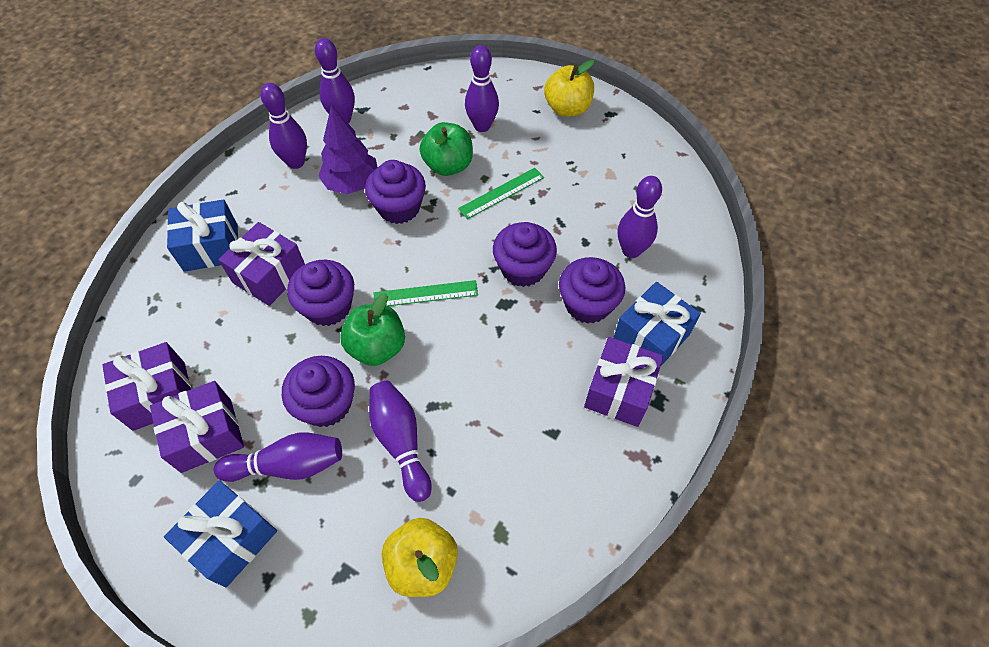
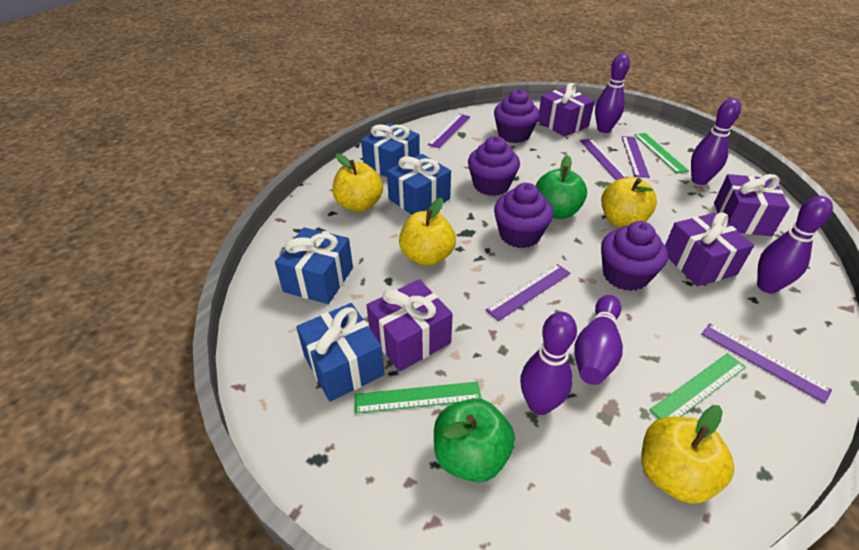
blue gift: 3 -> 4
green ruler: 2 -> 3
purple bowling pin: 6 -> 5
purple cupcake: 5 -> 4
purple ruler: 0 -> 5
purple tree: 1 -> 0
yellow apple: 2 -> 4

